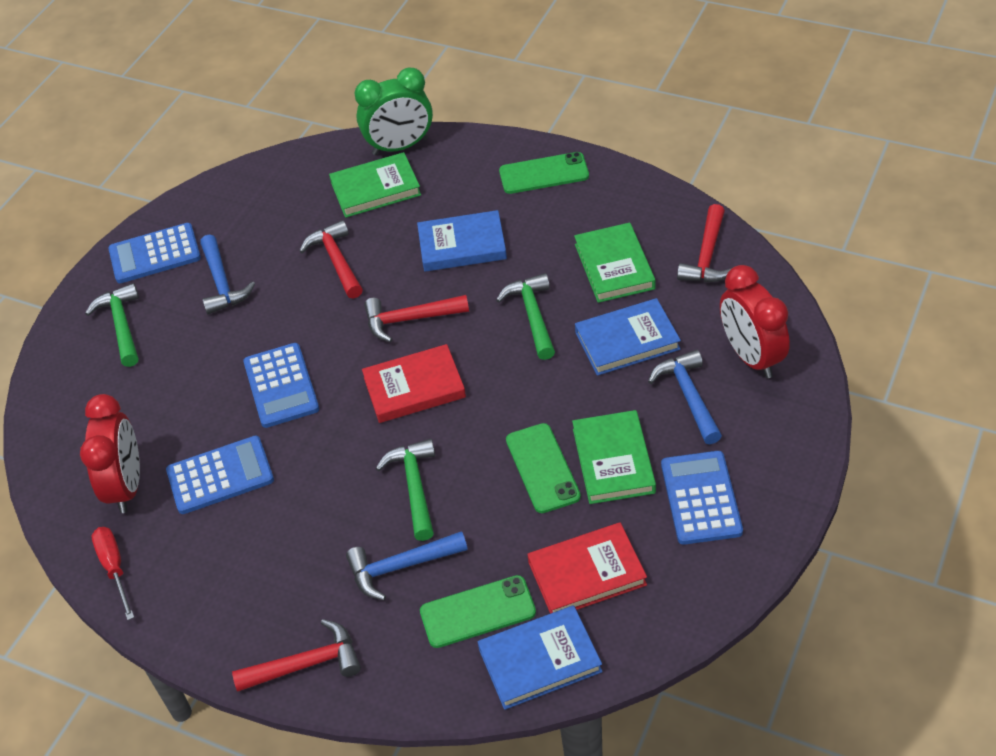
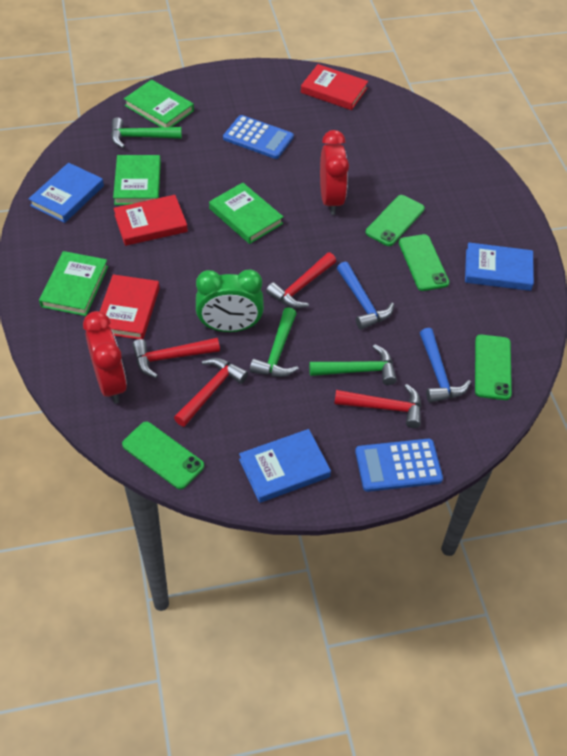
blue calculator: 4 -> 2
blue hammer: 3 -> 2
green book: 3 -> 4
green phone: 3 -> 4
red book: 2 -> 3
red screwdriver: 1 -> 0

